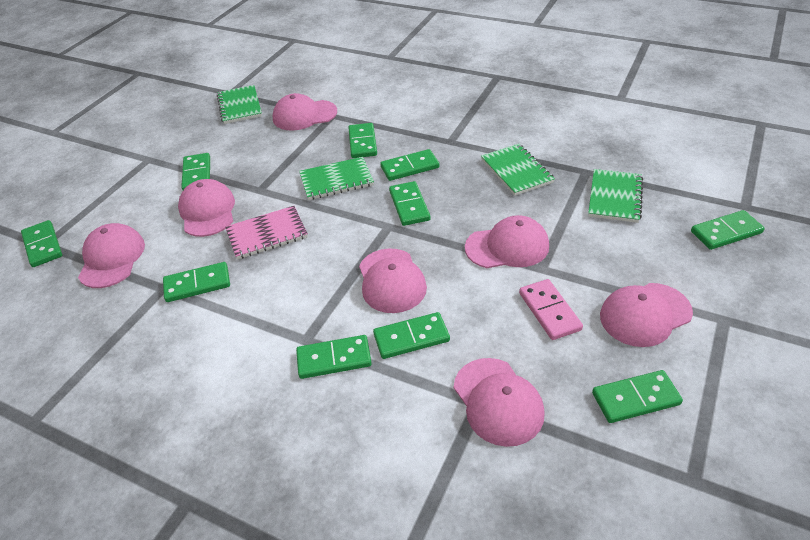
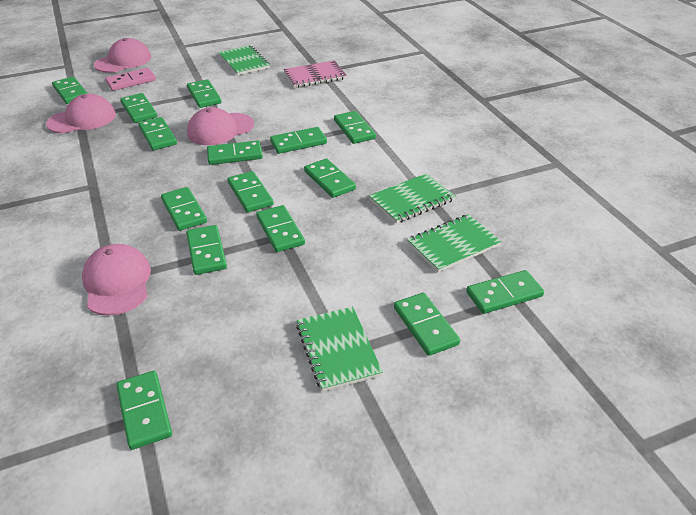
green domino: 10 -> 15
pink cap: 7 -> 4

